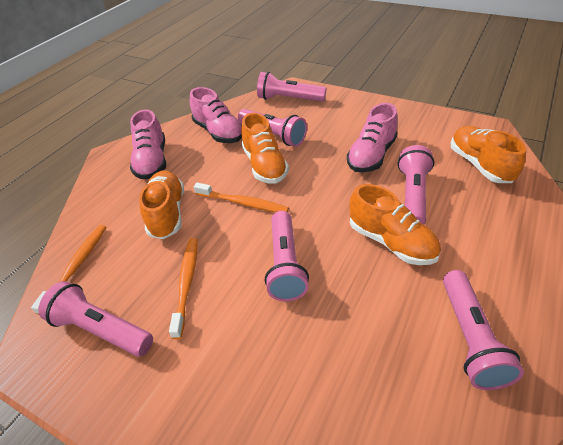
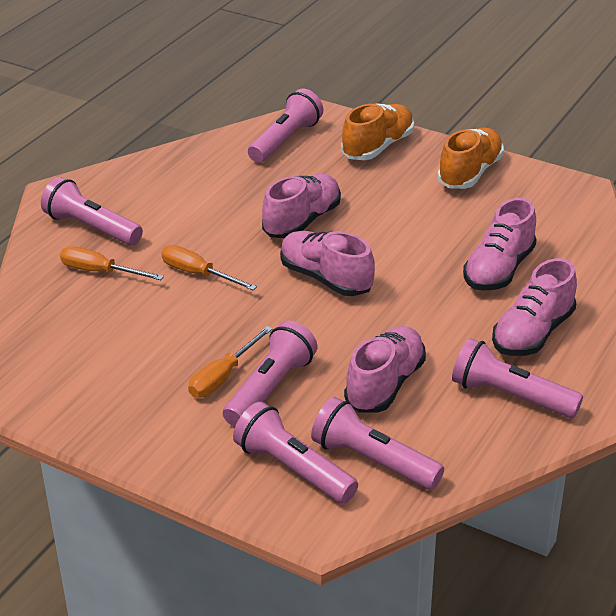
orange screwdriver: 0 -> 3
orange shoe: 4 -> 2
orange toothbrush: 3 -> 0
pink shoe: 3 -> 5

